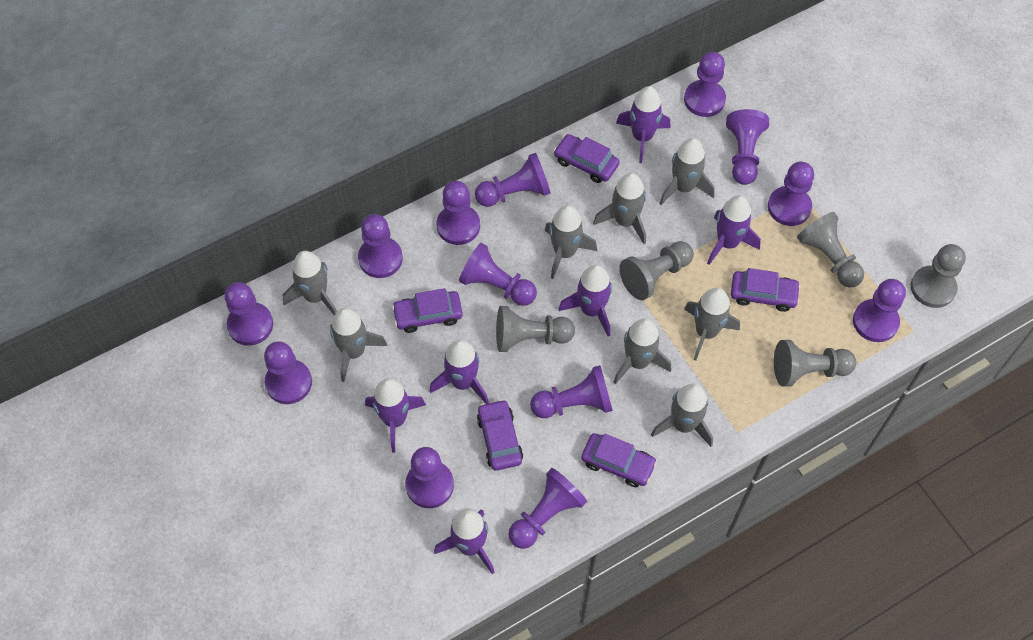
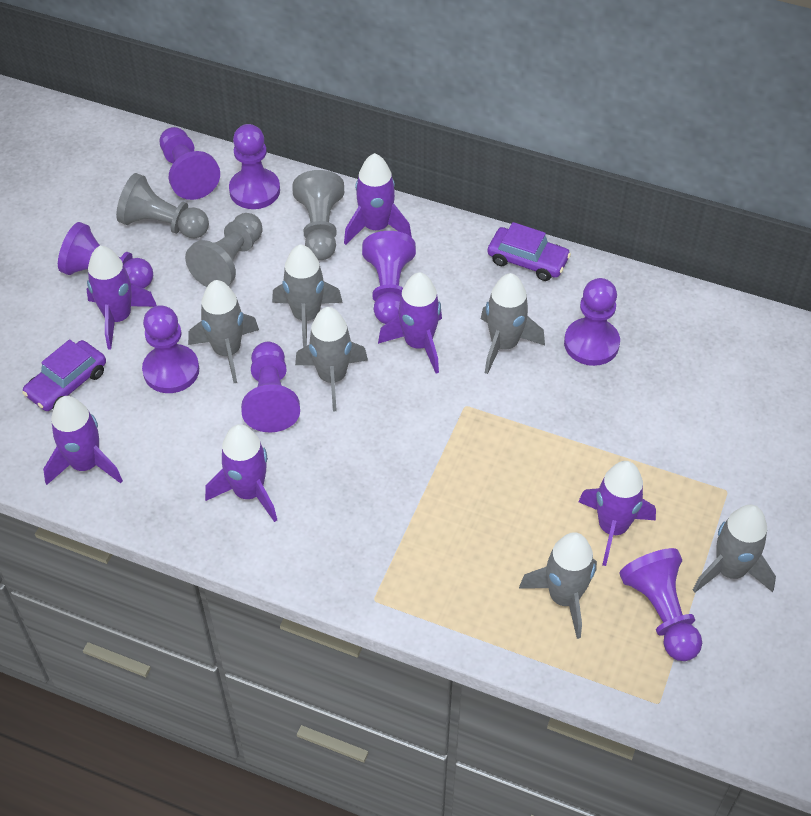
grey pawn: 5 -> 3
grey rocket: 8 -> 6
purple car: 5 -> 2
purple pawn: 13 -> 8

